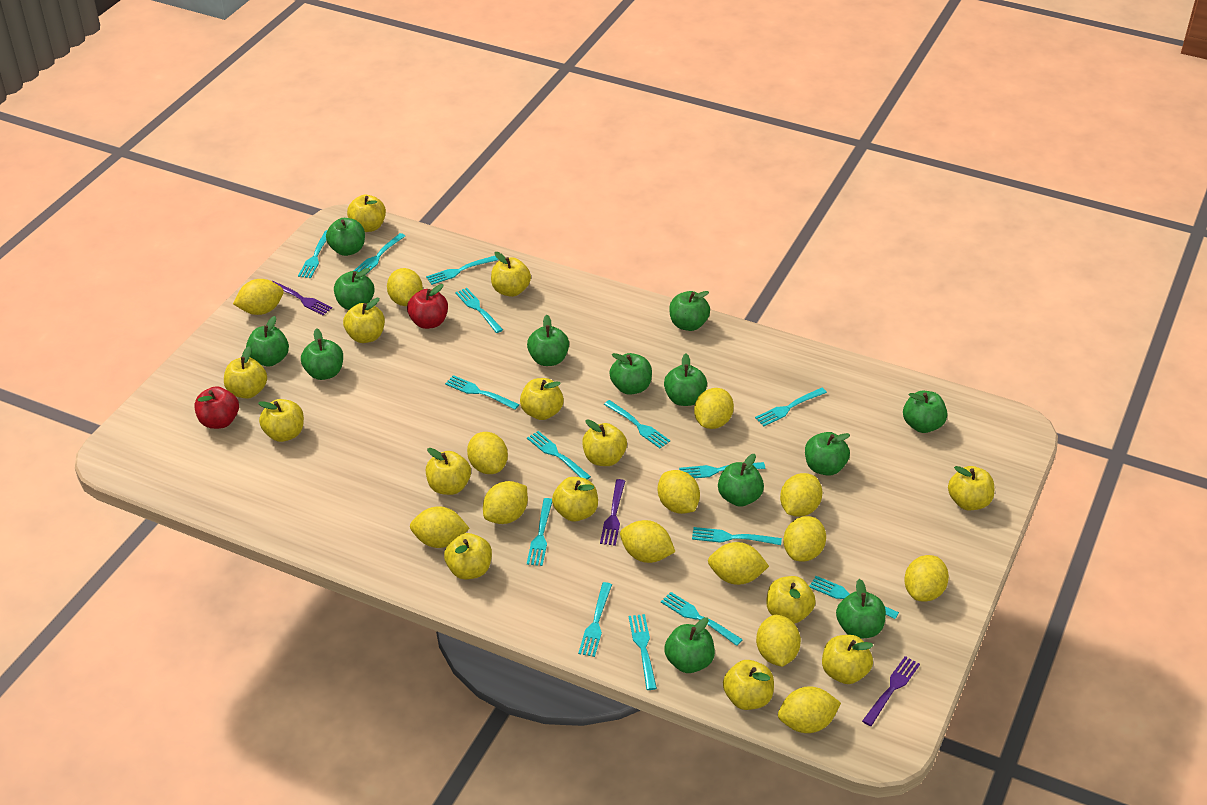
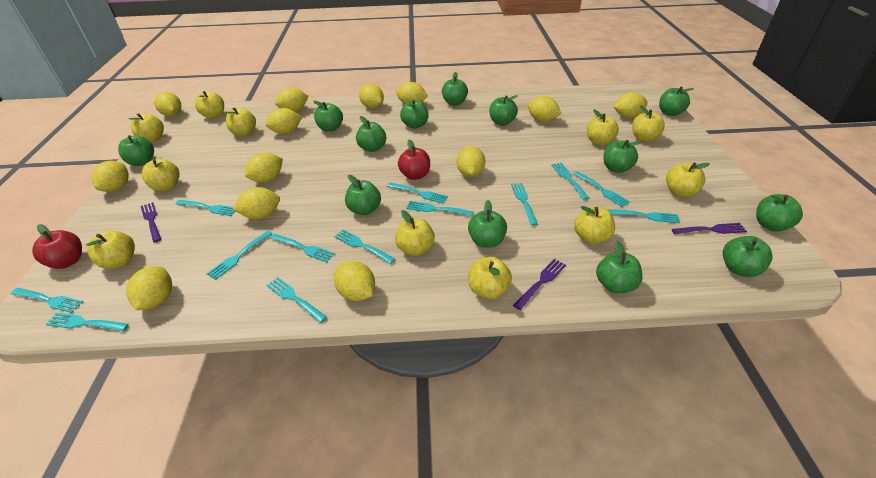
turquoise fork: 15 -> 13
yellow apple: 14 -> 11
yellow lemon: 14 -> 13

